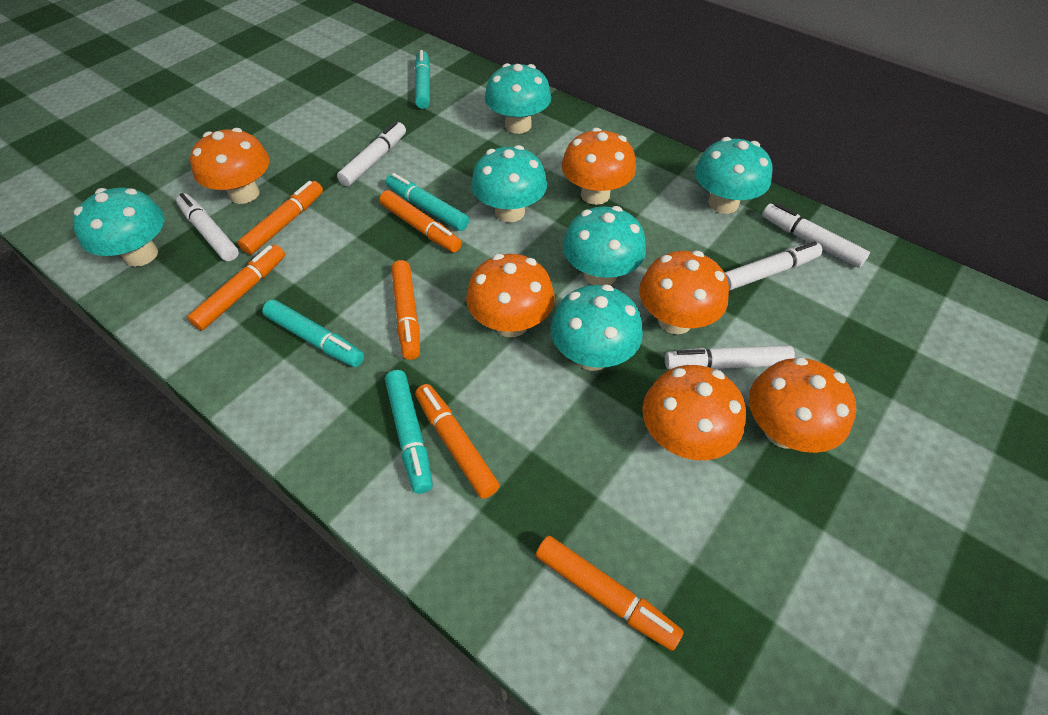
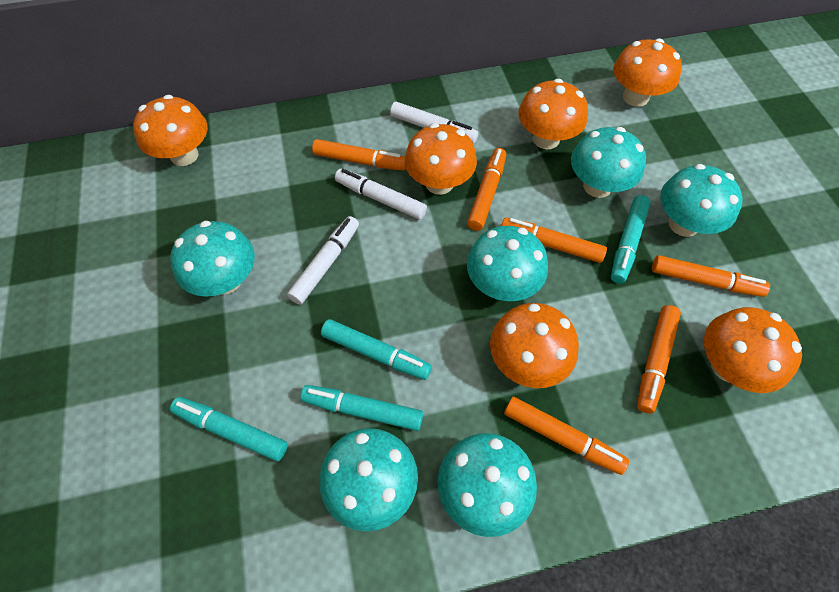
white marker: 5 -> 3

